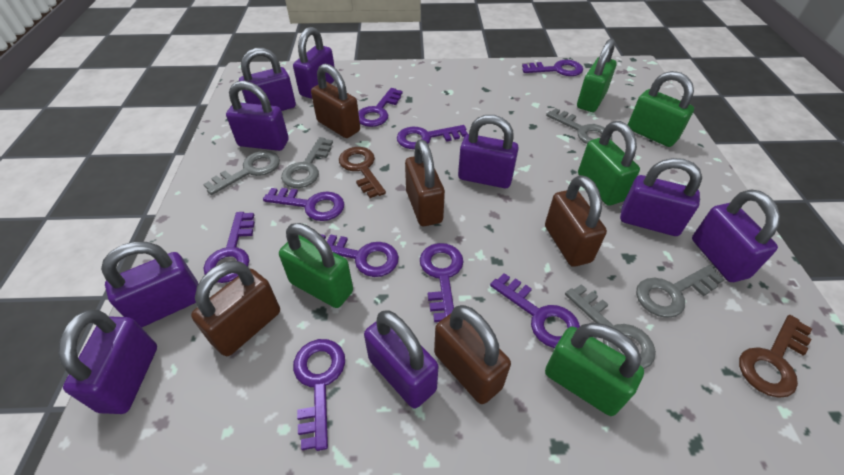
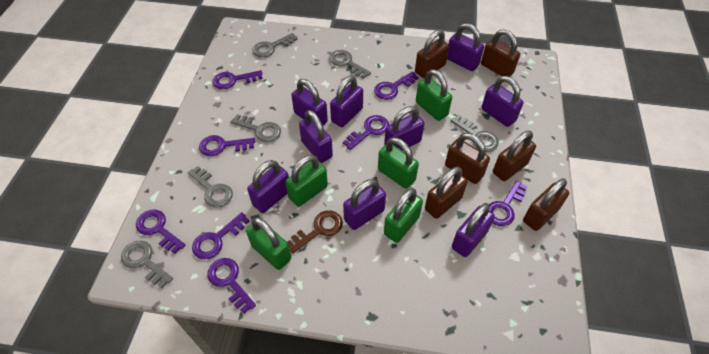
brown key: 2 -> 1
brown padlock: 5 -> 6
grey key: 5 -> 6
purple key: 9 -> 8

